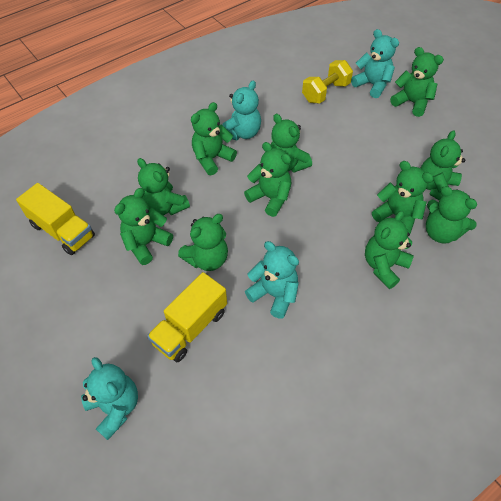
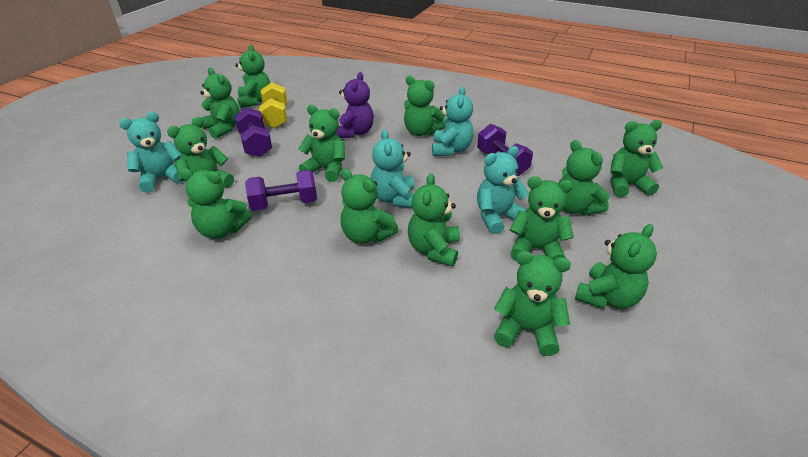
green teddy bear: 11 -> 13
purple dumbbell: 0 -> 3
purple teddy bear: 0 -> 1
yellow truck: 2 -> 0

